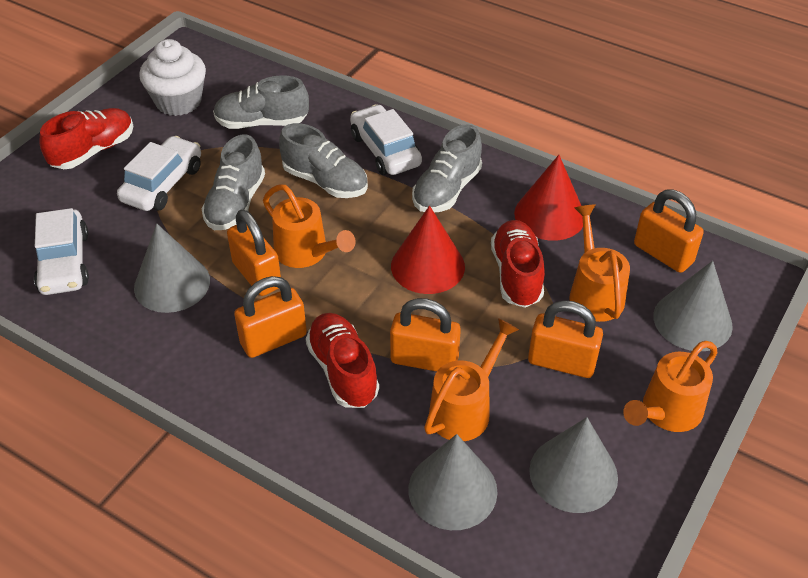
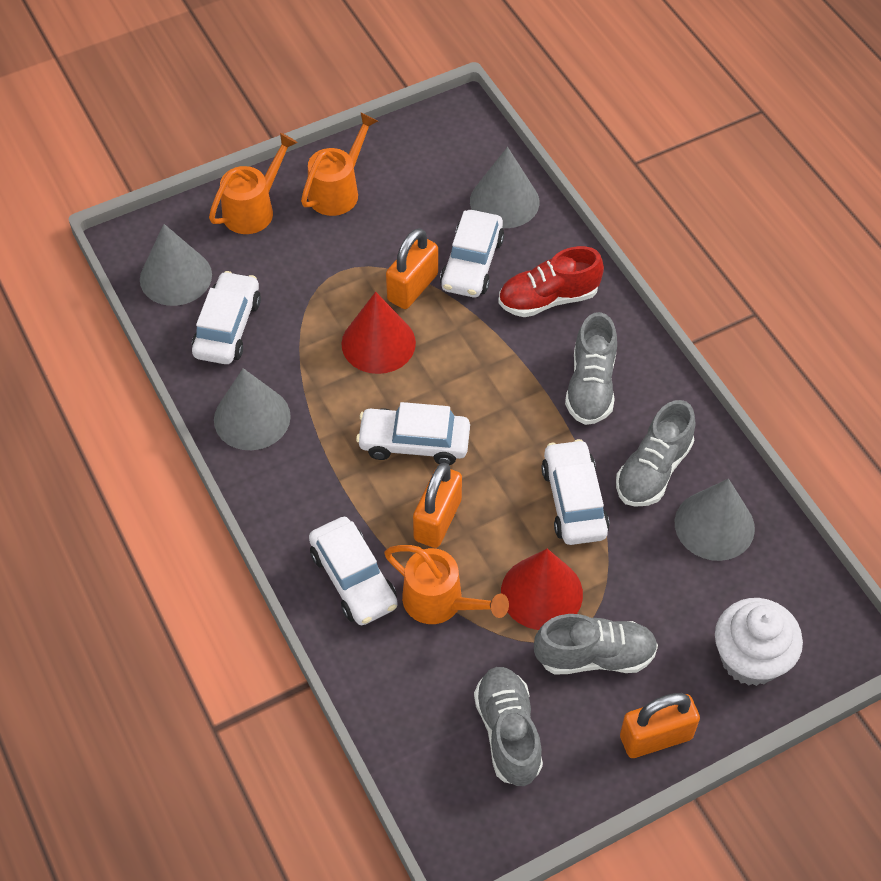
orange padlock: 5 -> 3
orange watering can: 4 -> 3
red shoe: 3 -> 1
white car: 3 -> 5

